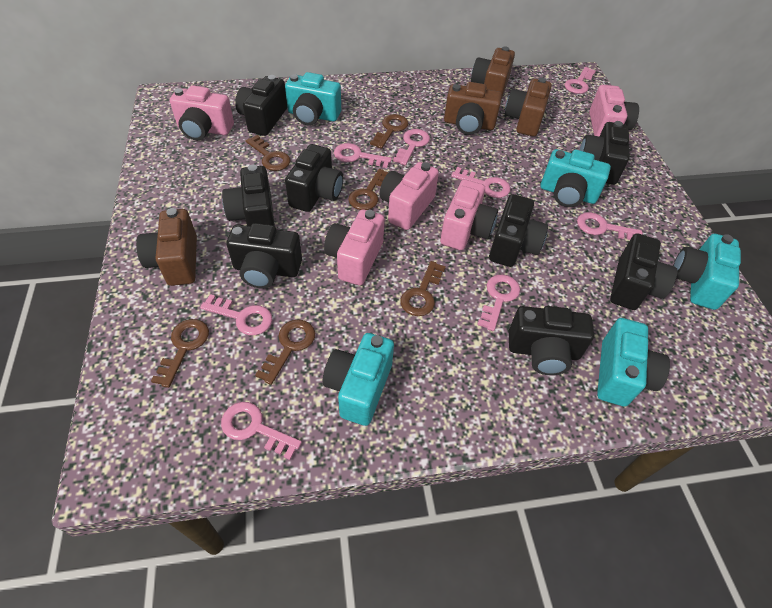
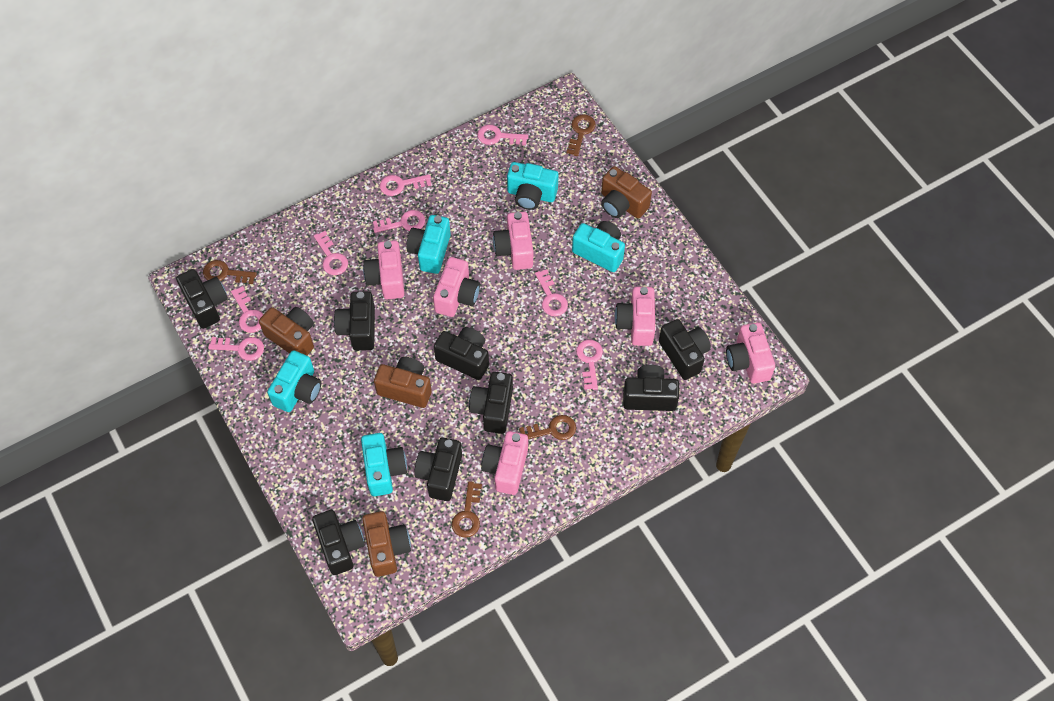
brown key: 6 -> 4
pink camera: 5 -> 6

